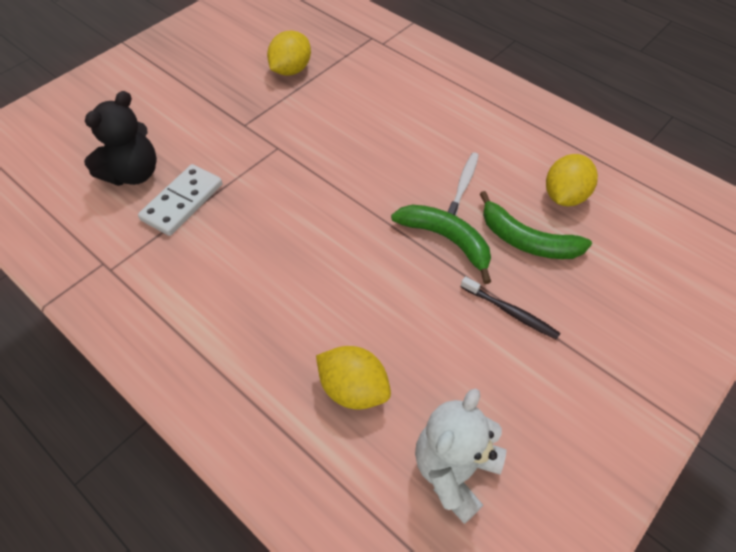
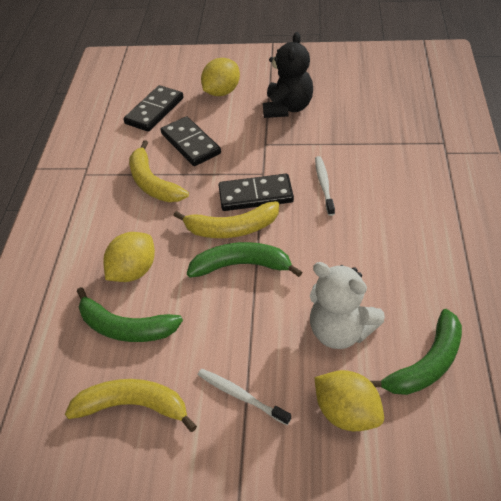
black domino: 0 -> 3
black toothbrush: 1 -> 0
green banana: 2 -> 3
white domino: 1 -> 0
white toothbrush: 1 -> 2
yellow banana: 0 -> 3

